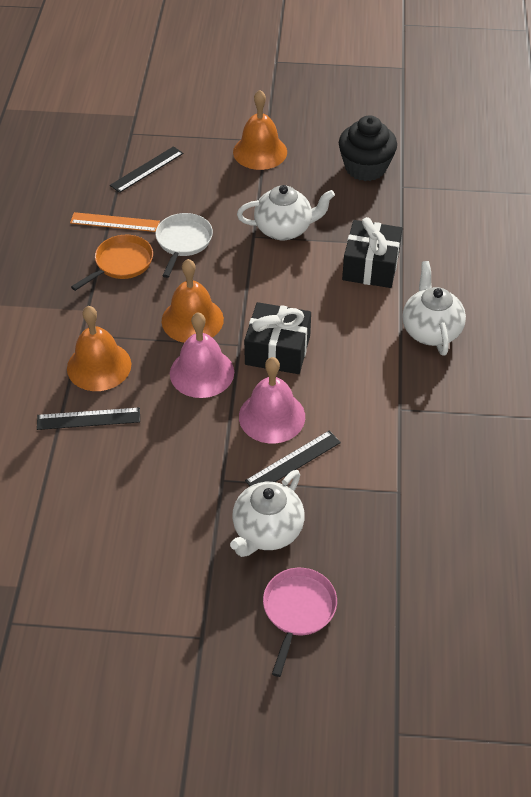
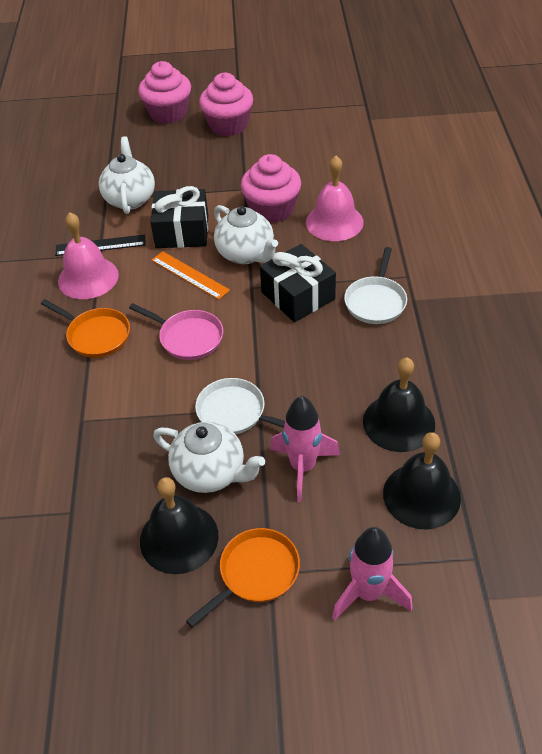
black bell: 0 -> 3
black cupcake: 1 -> 0
black ruler: 3 -> 1
orange bell: 3 -> 0
orange pan: 1 -> 2
pink cupcake: 0 -> 3
pink rocket: 0 -> 2
white pan: 1 -> 2

